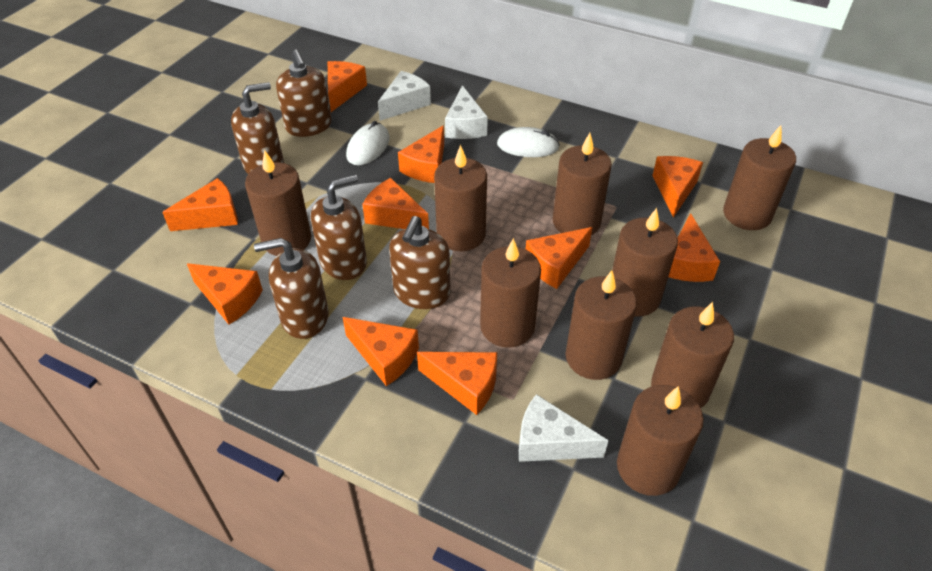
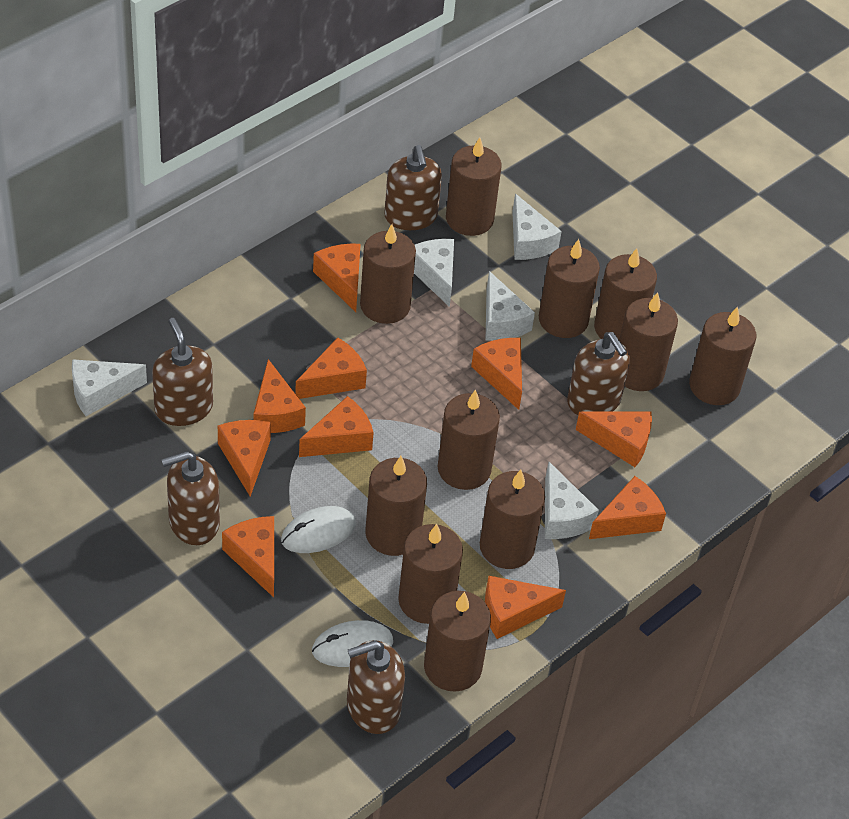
brown candle: 9 -> 11
white cheese: 3 -> 5

